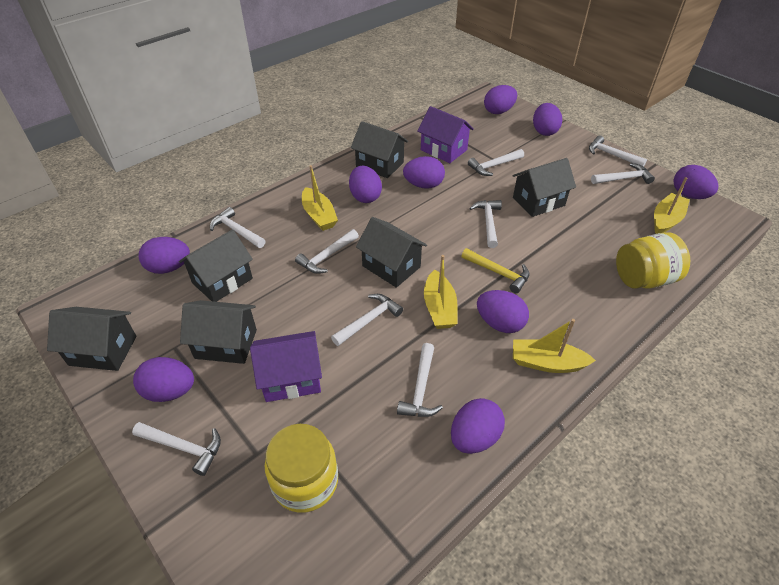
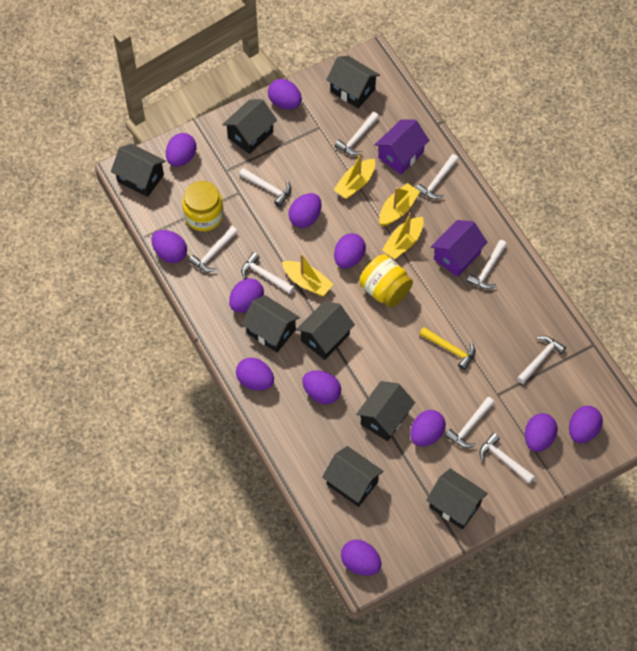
black house: 6 -> 8
purple egg: 9 -> 12

